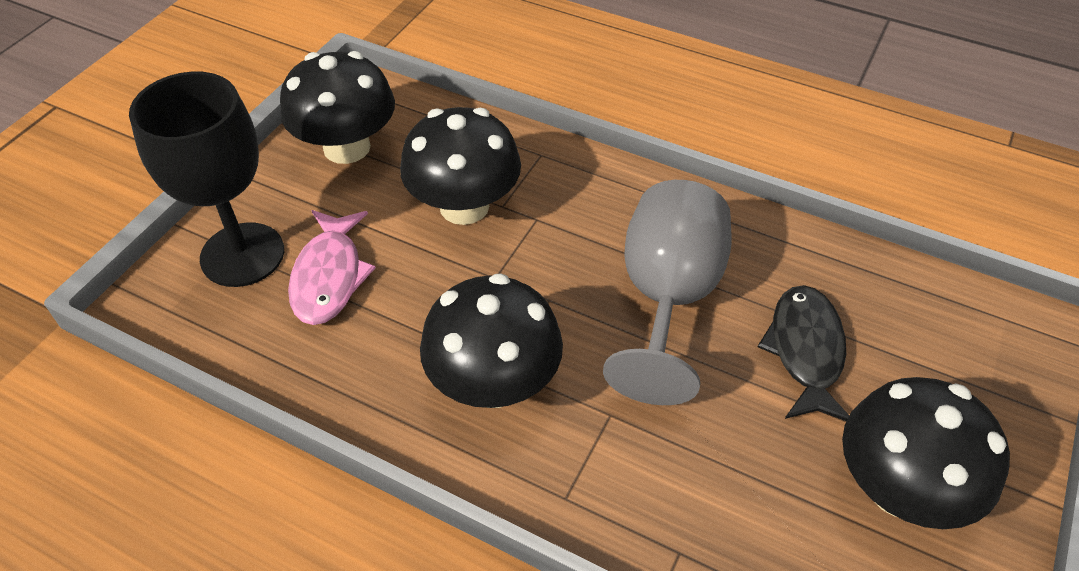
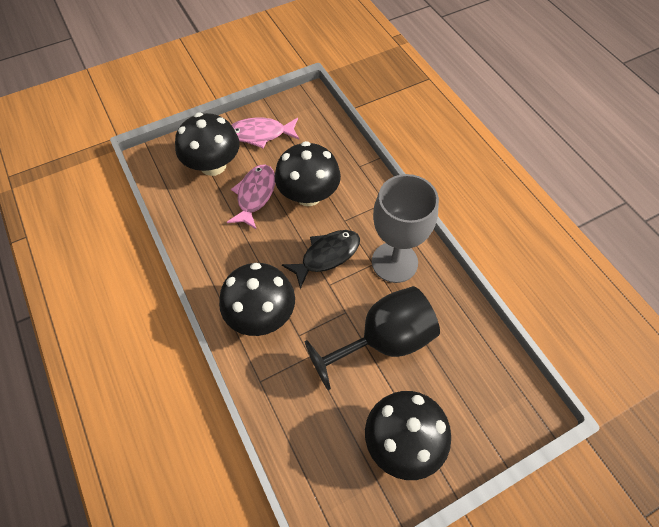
pink fish: 1 -> 2

